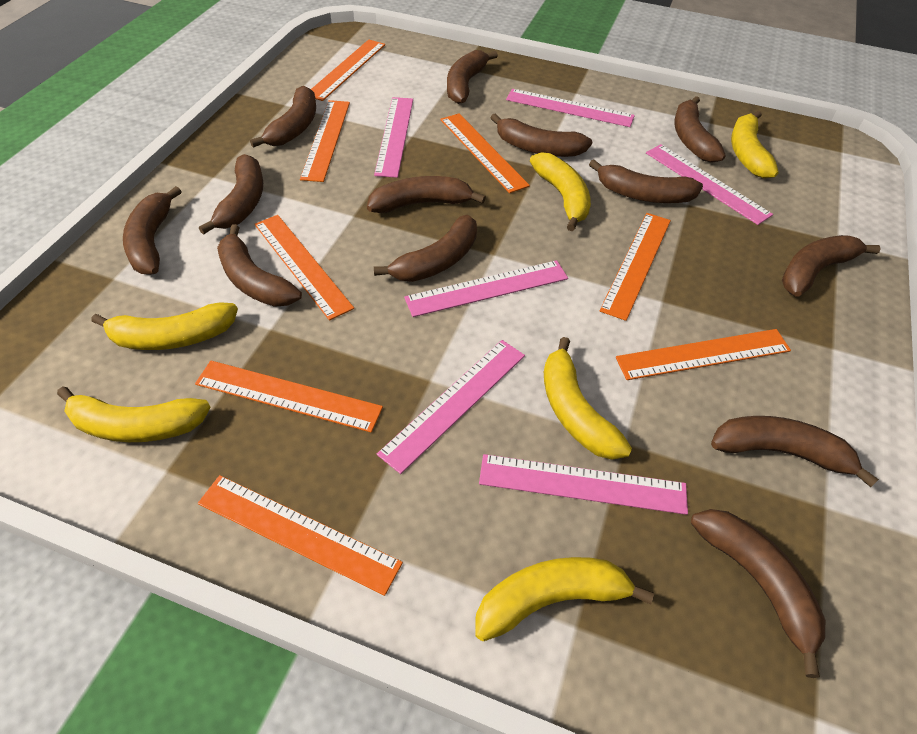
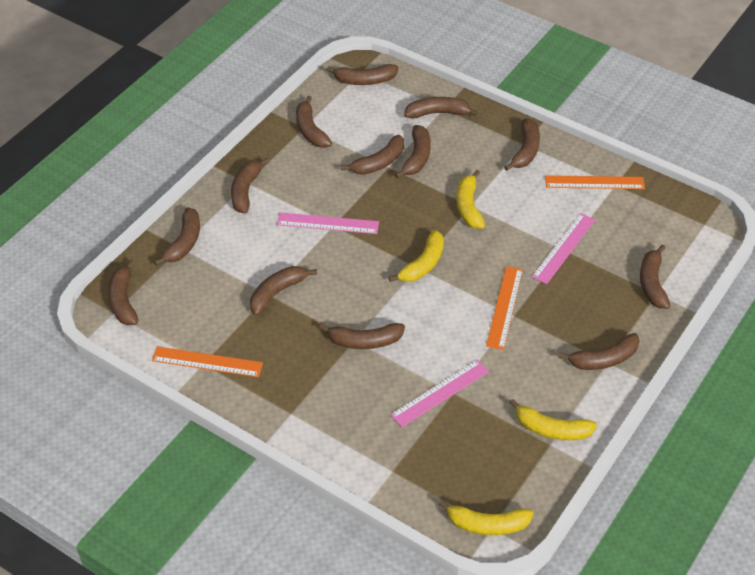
orange ruler: 8 -> 3
pink ruler: 6 -> 3
yellow banana: 6 -> 4

